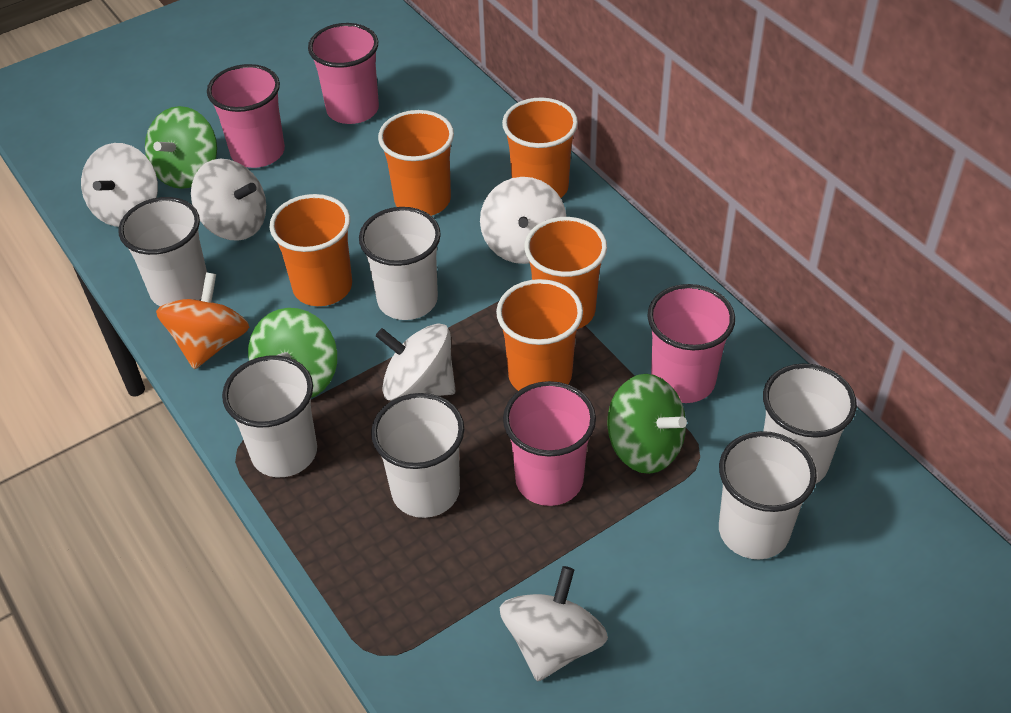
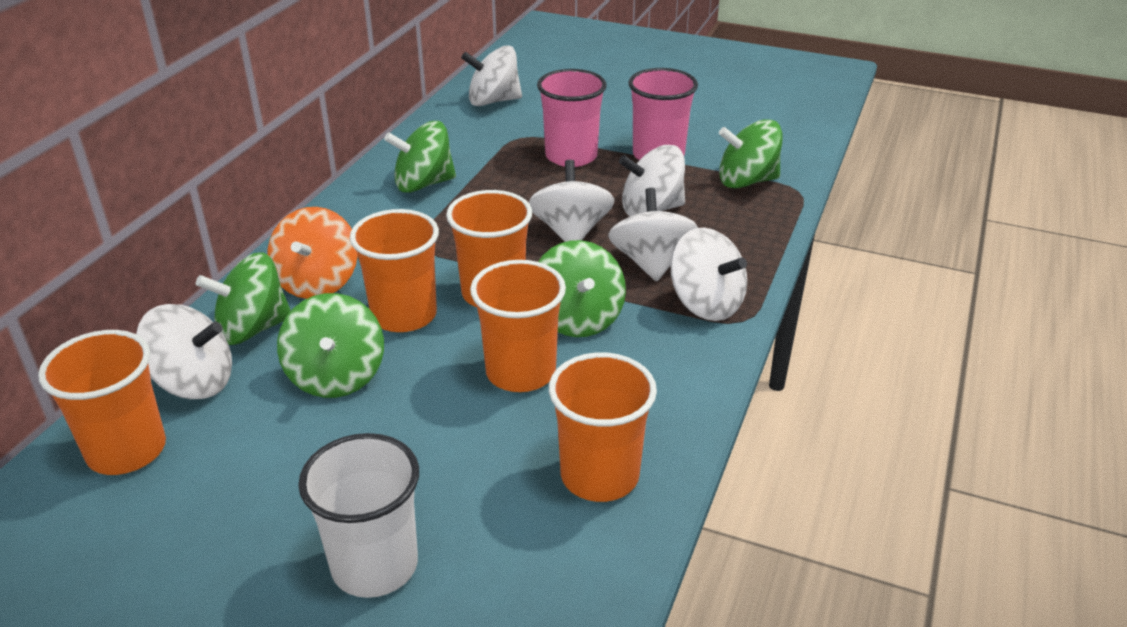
green spinning top: 3 -> 5
pink cup: 4 -> 2
white cup: 6 -> 1
white spinning top: 5 -> 6

